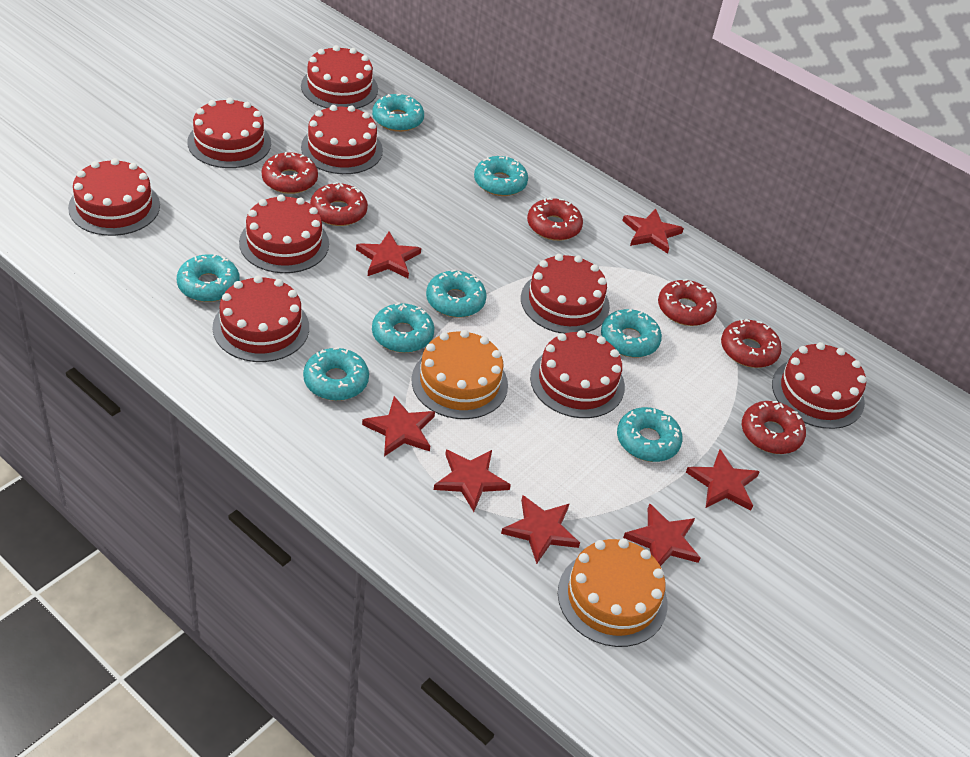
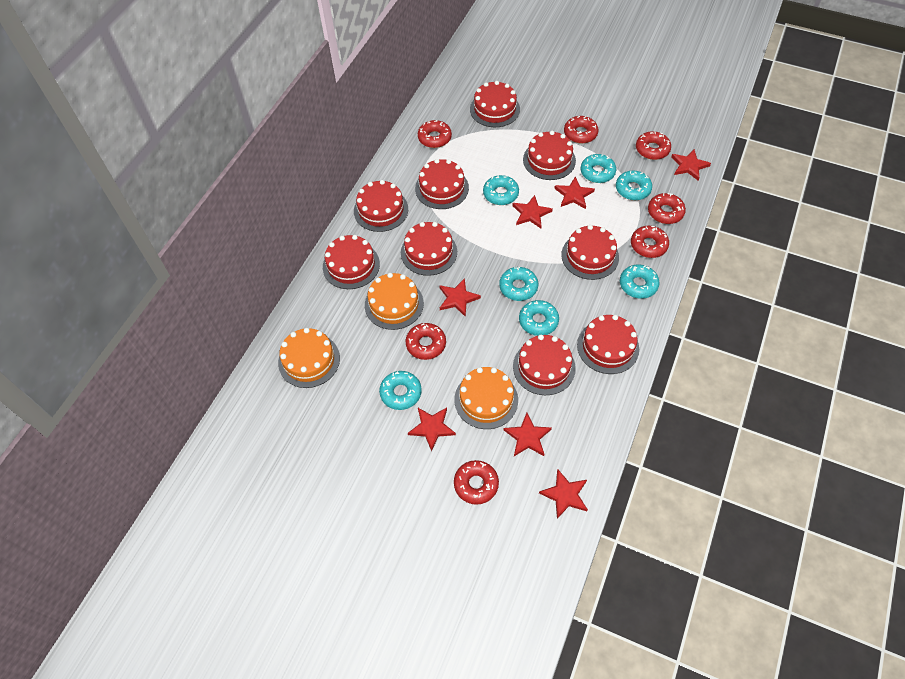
orange cake: 2 -> 3
red donut: 6 -> 7
turquoise donut: 8 -> 7

